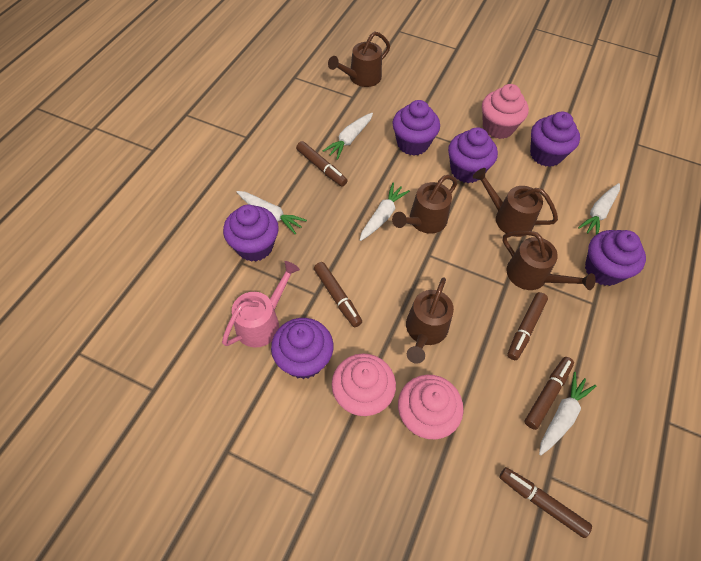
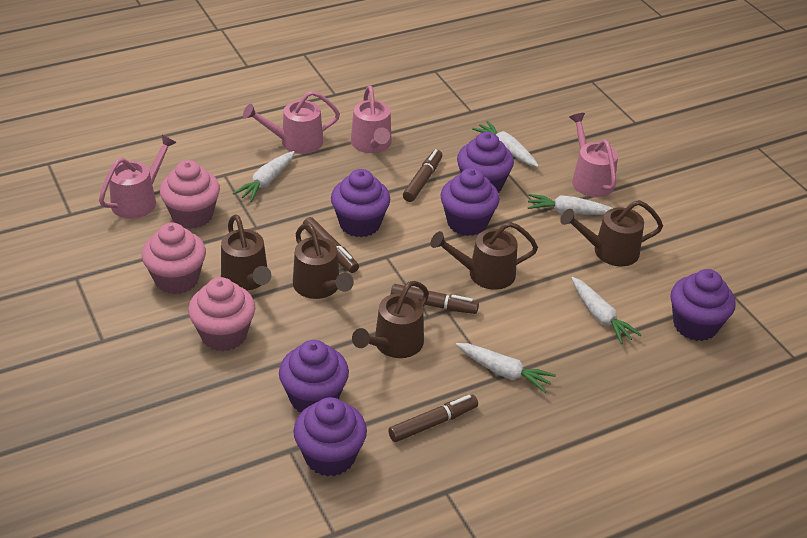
brown marker: 5 -> 4
pink watering can: 1 -> 4

